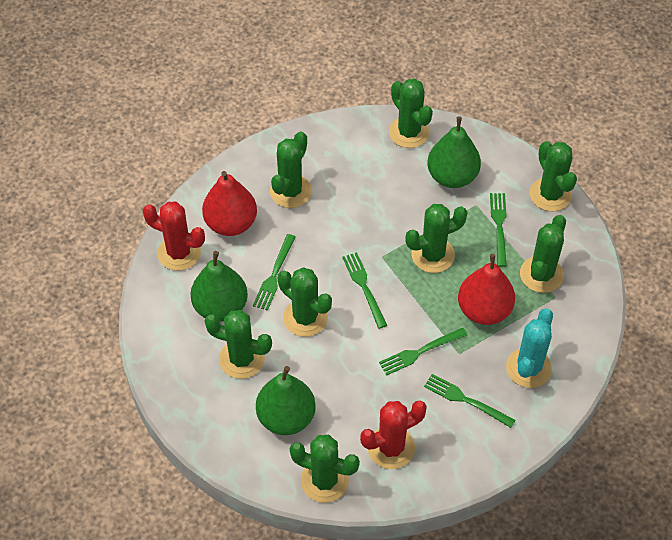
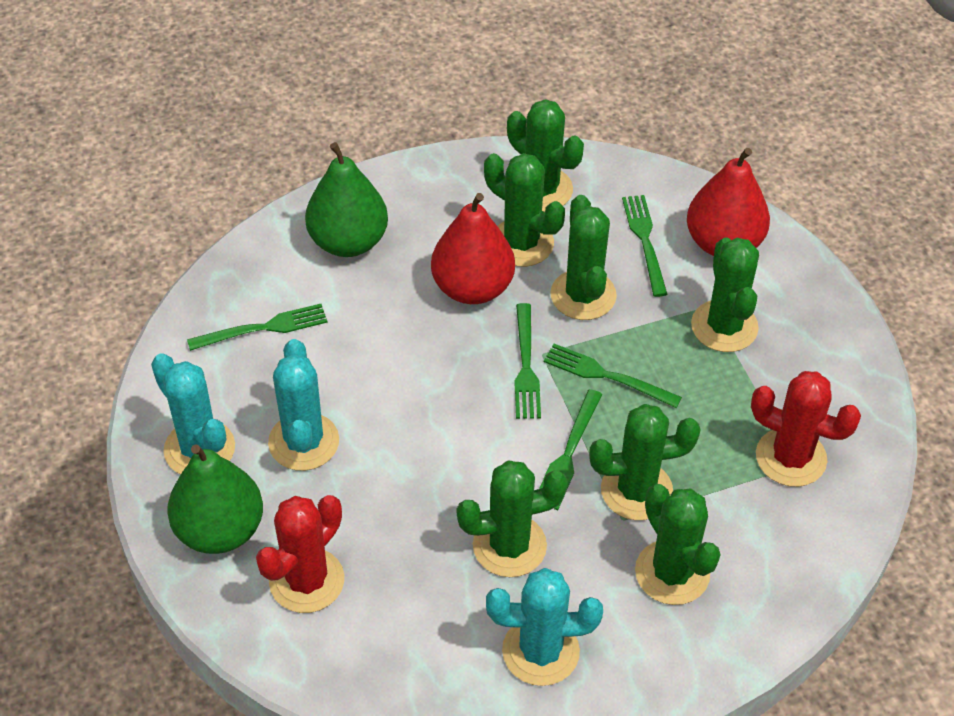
green cactus: 8 -> 7
green pear: 3 -> 2
turquoise cactus: 1 -> 3

